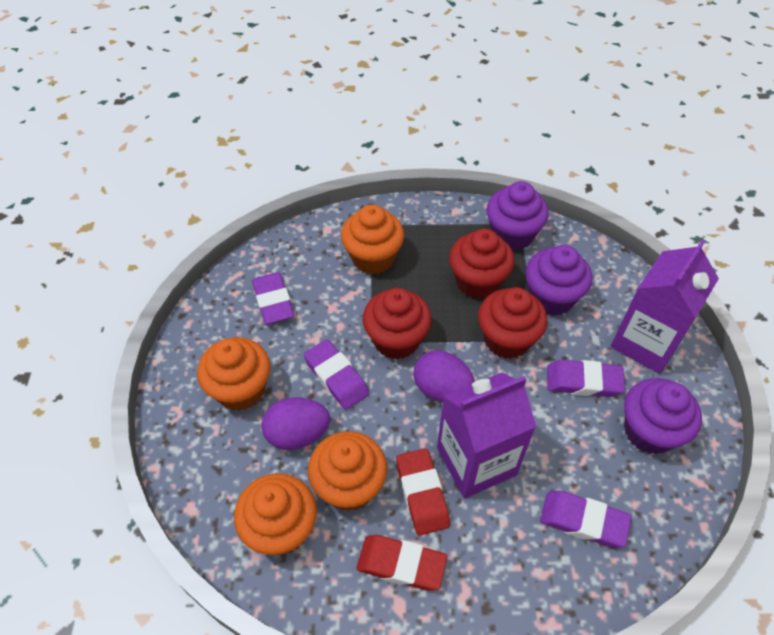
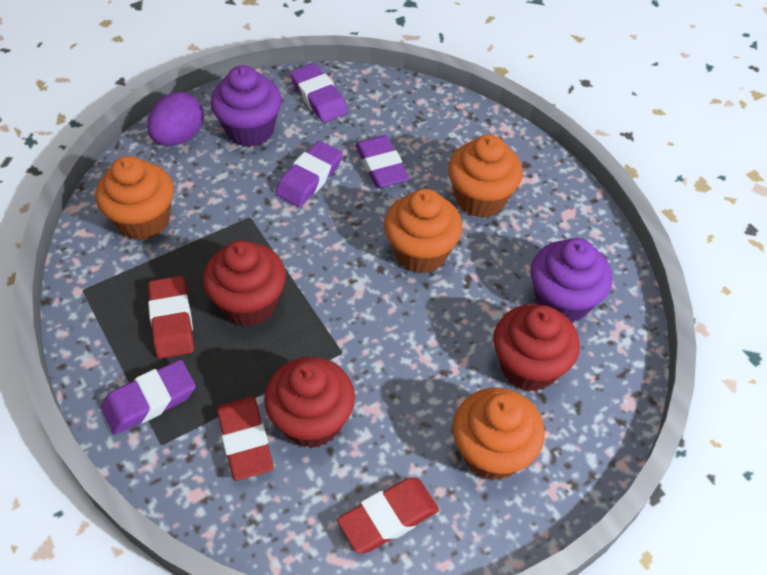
purple carton: 2 -> 0
purple cupcake: 3 -> 2
purple egg: 2 -> 1
red eraser: 2 -> 3

